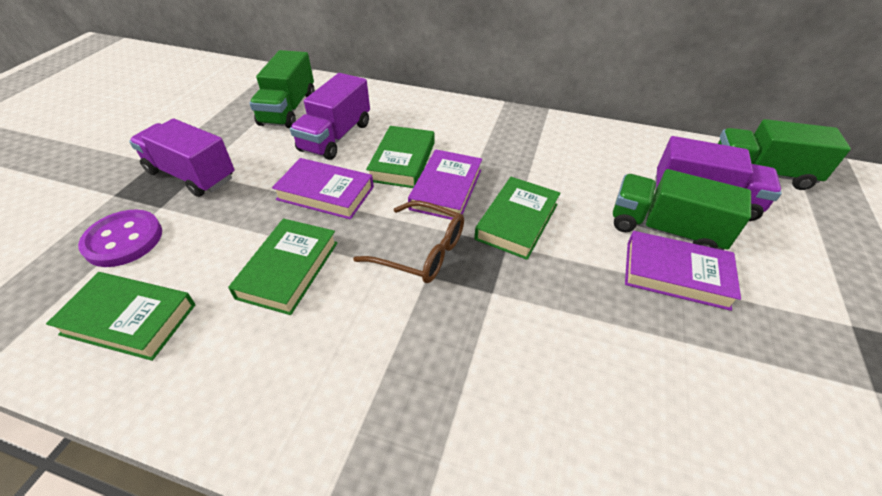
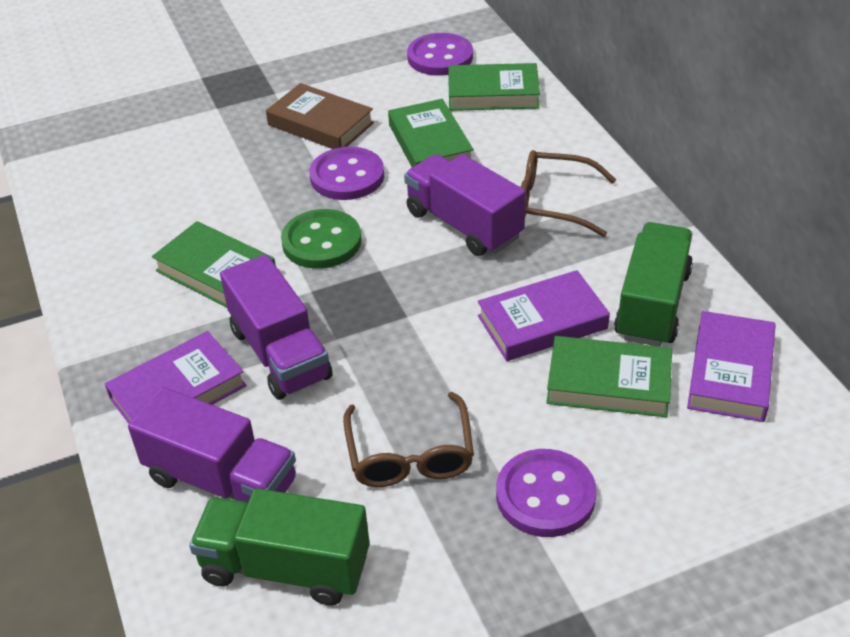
brown book: 0 -> 1
brown glasses: 1 -> 2
green button: 0 -> 1
green truck: 3 -> 2
purple button: 1 -> 3

